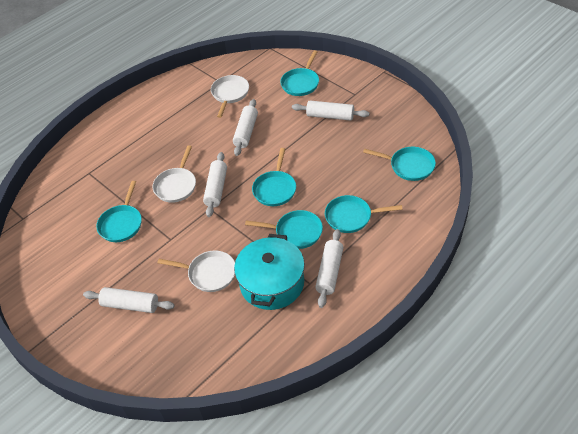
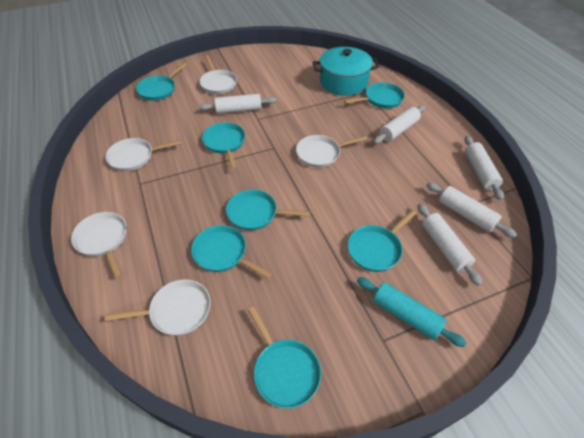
turquoise pan: 6 -> 7
turquoise rolling pin: 0 -> 1
white pan: 3 -> 5

